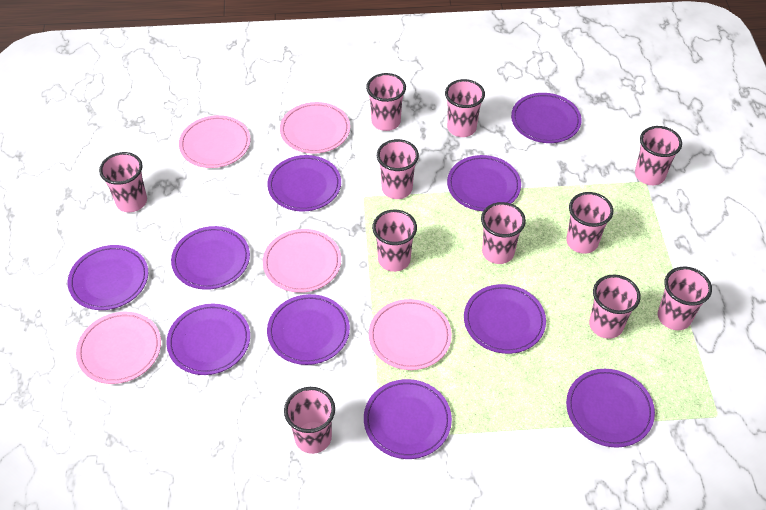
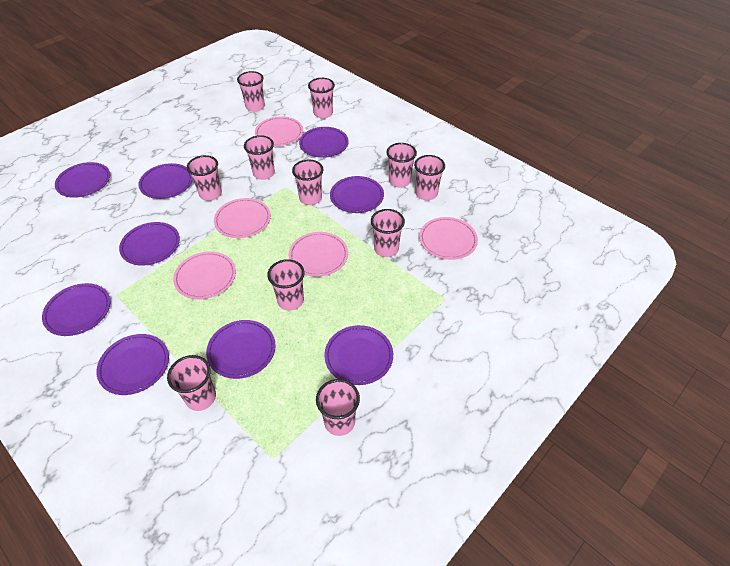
purple plate: 10 -> 9

